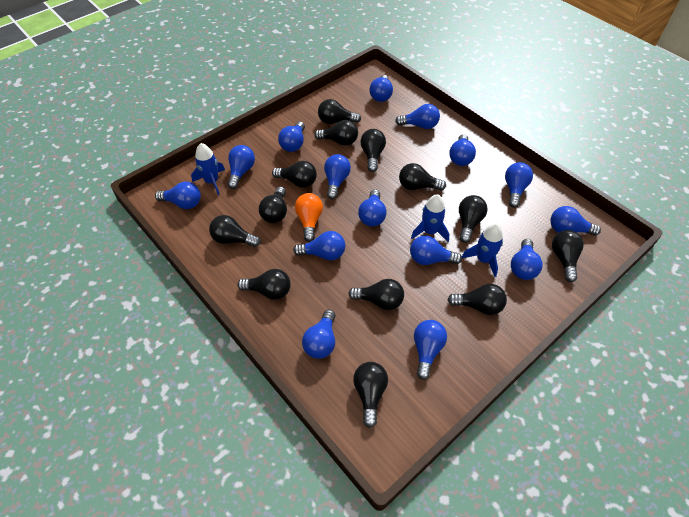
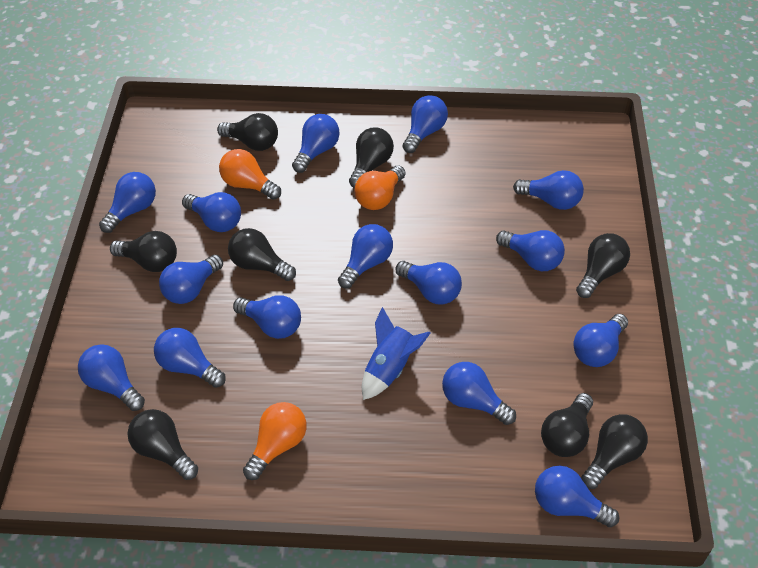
black light bulb: 13 -> 8
blue rocket: 3 -> 1
orange light bulb: 1 -> 3

